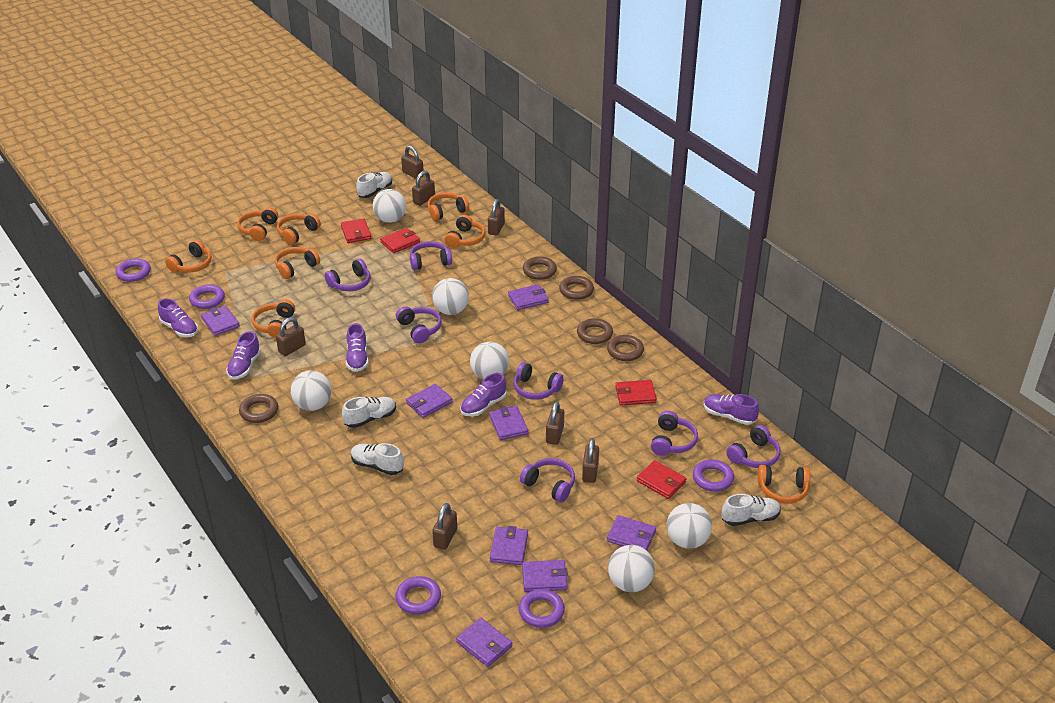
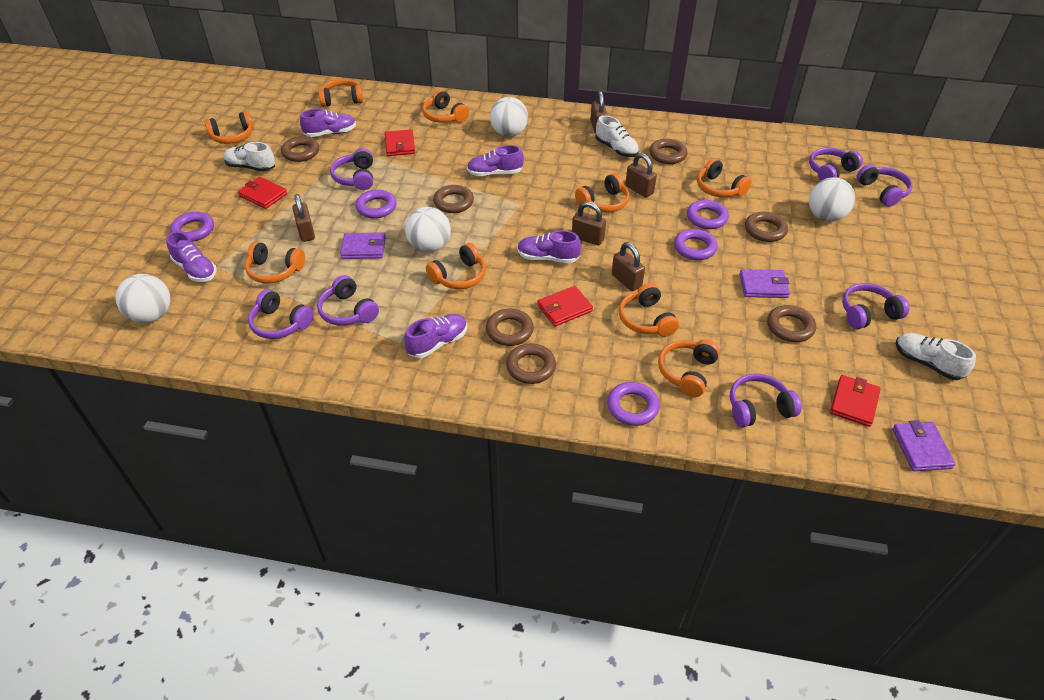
brown padlock: 7 -> 5
brown ring: 5 -> 7
orange headphones: 8 -> 9
purple wallet: 8 -> 3
white ball: 6 -> 4
white shoe: 4 -> 3

